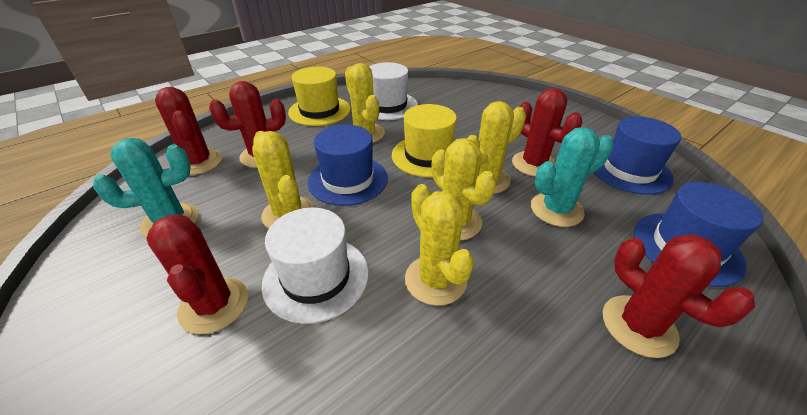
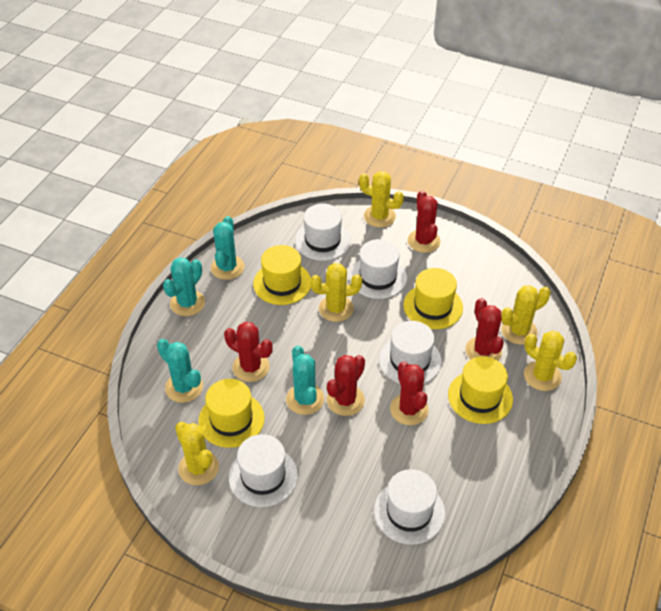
blue hat: 3 -> 0
turquoise cactus: 2 -> 4
white hat: 2 -> 5
yellow hat: 2 -> 4

